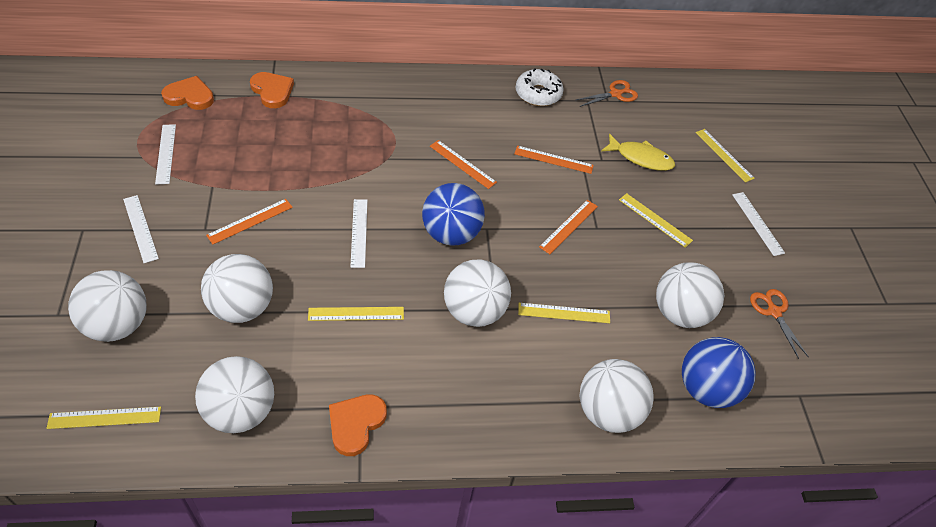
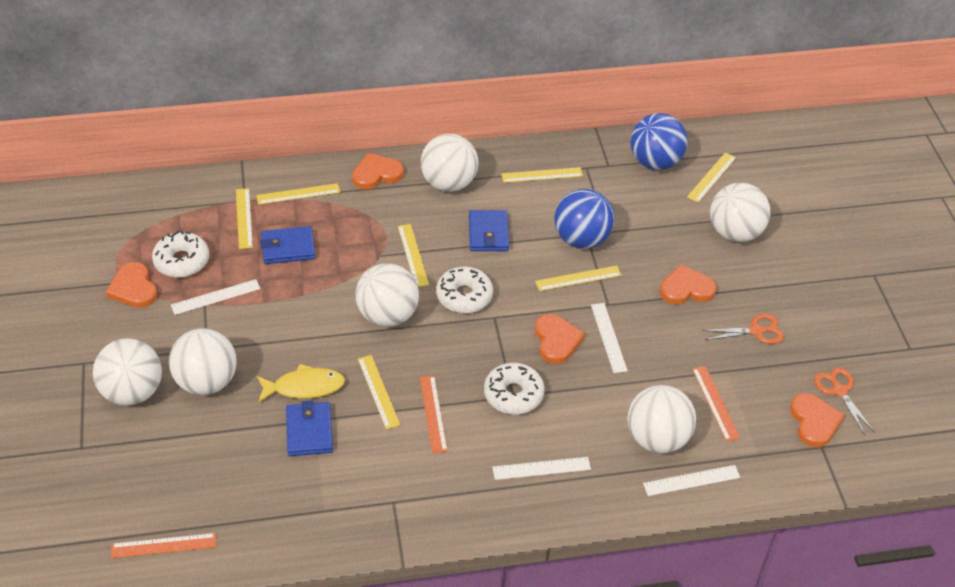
blue wallet: 0 -> 3
orange heart: 3 -> 5
orange ruler: 4 -> 3
white donut: 1 -> 3
yellow ruler: 5 -> 7

